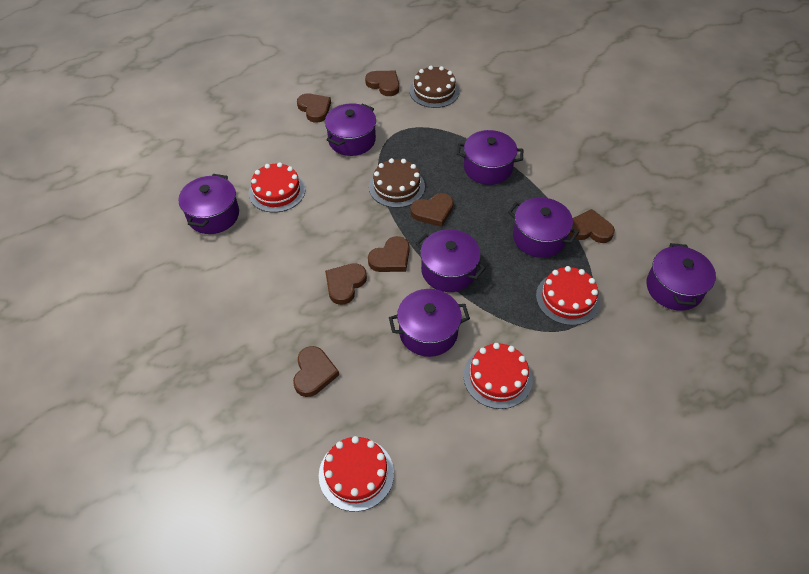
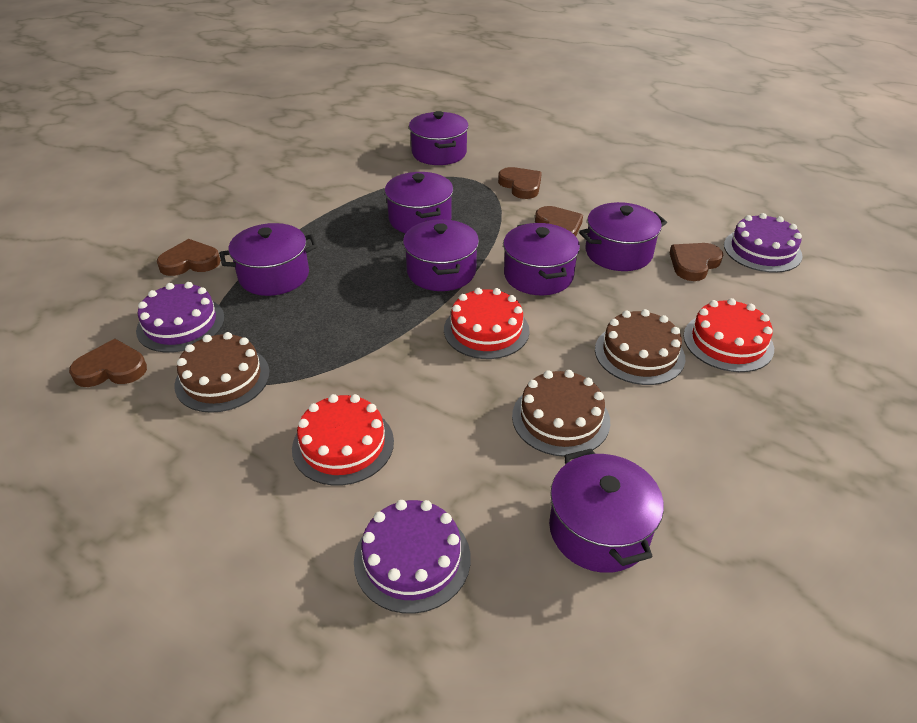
brown cake: 2 -> 3
brown heart: 7 -> 5
purple cake: 0 -> 3
red cake: 4 -> 3

